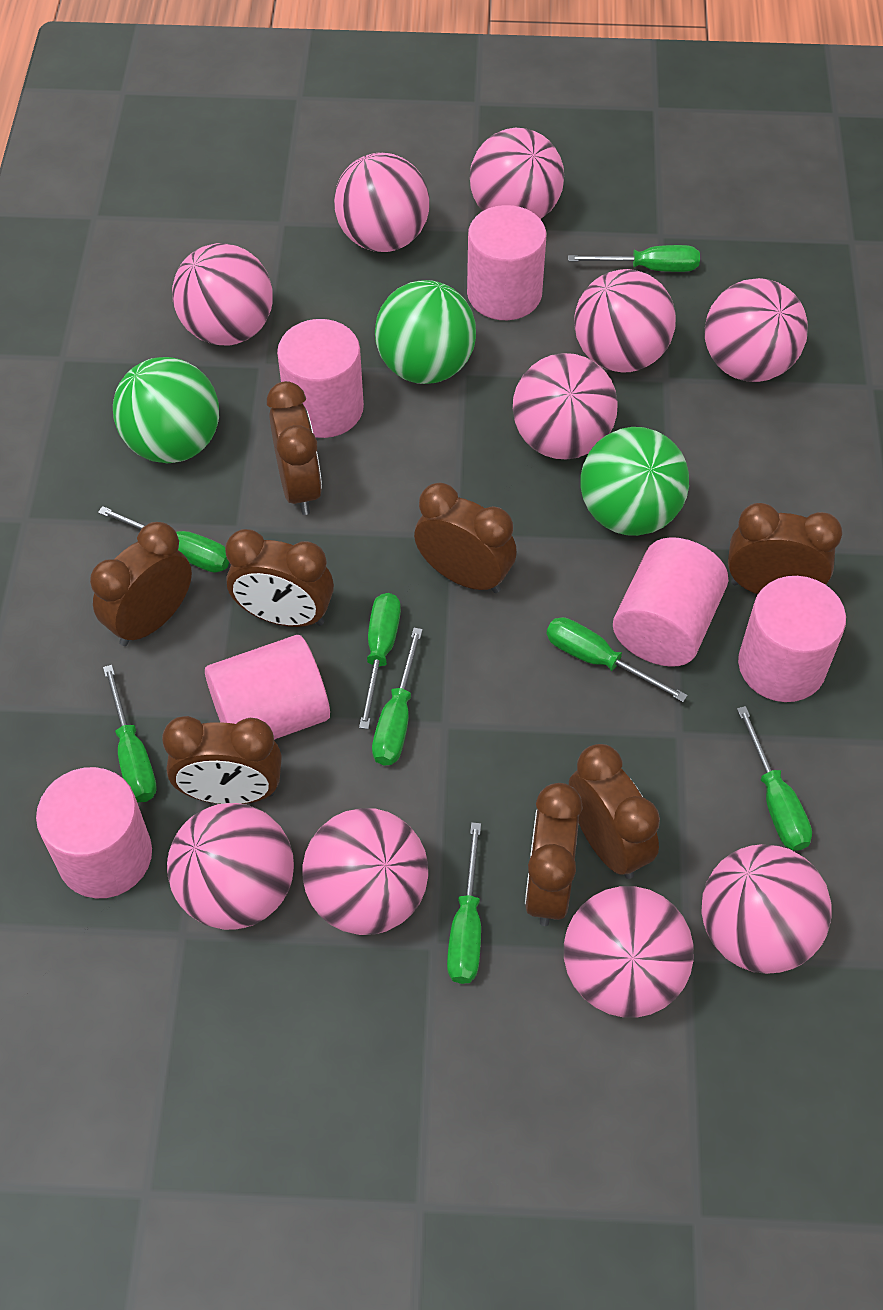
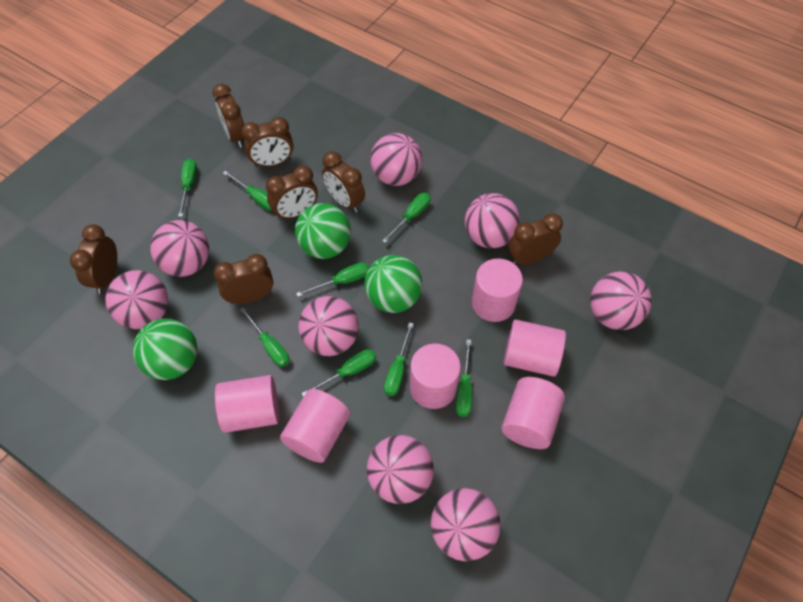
brown clock: 8 -> 7
pink ball: 10 -> 8

